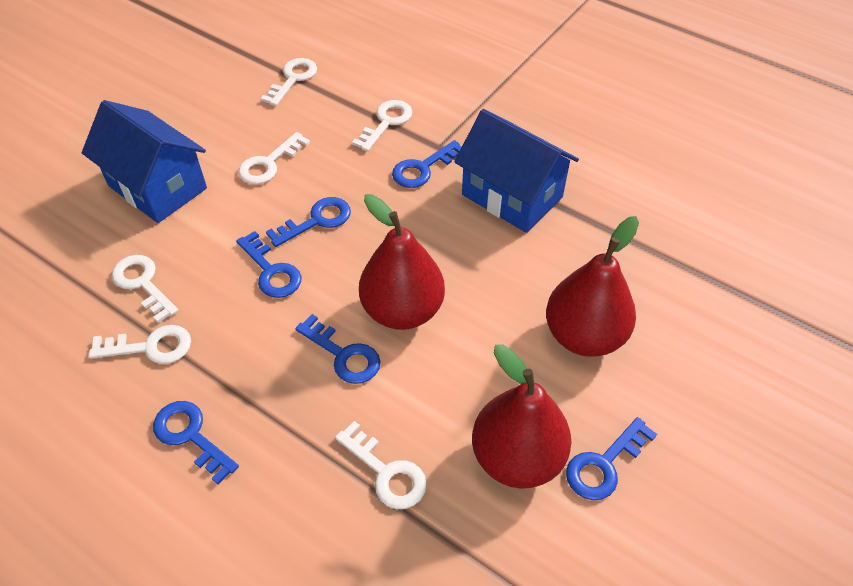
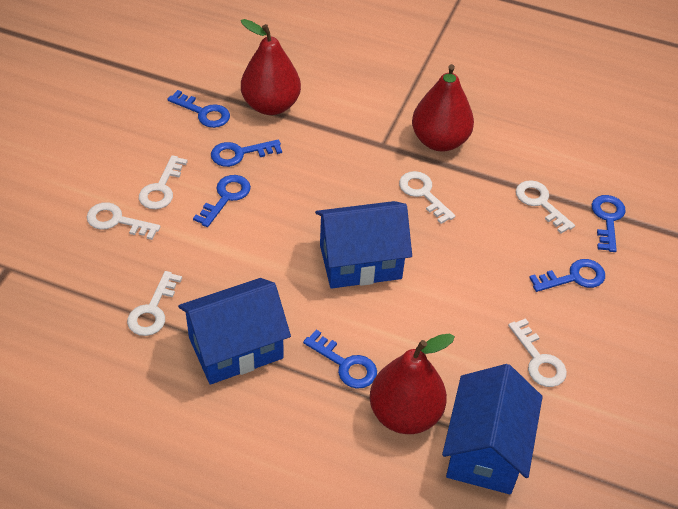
blue house: 2 -> 3

